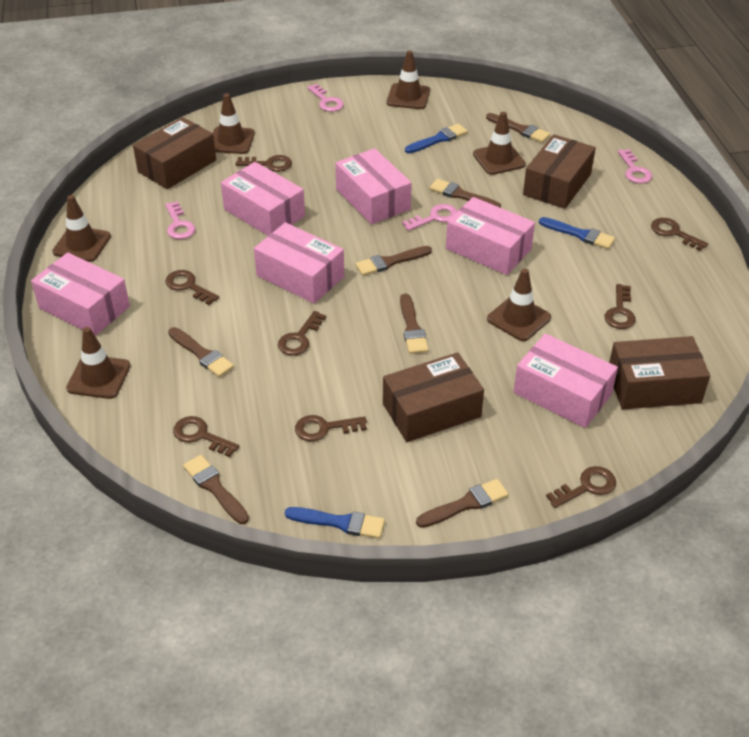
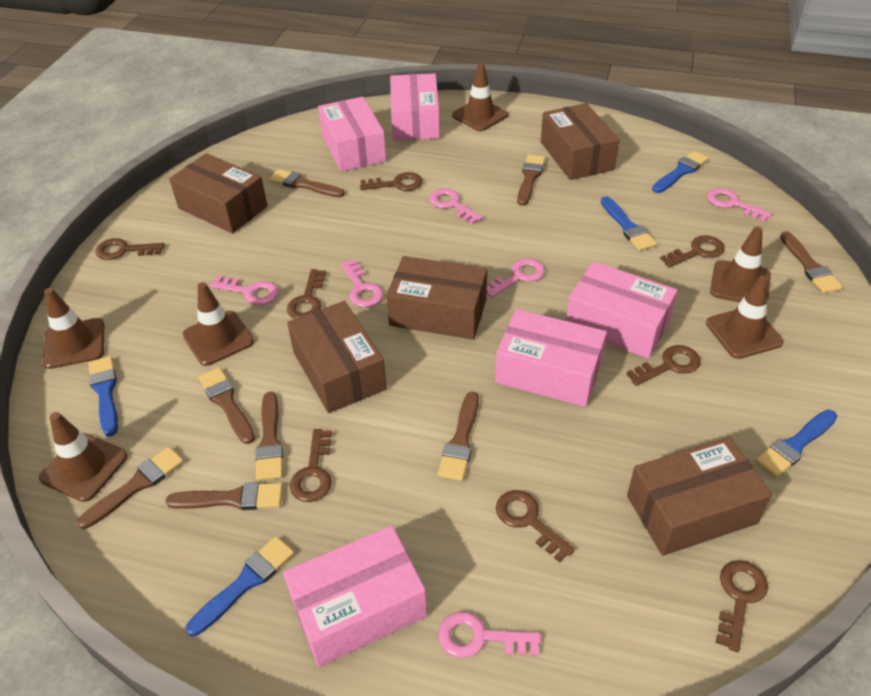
blue brush: 3 -> 5
brown box: 4 -> 5
brown brush: 7 -> 8
pink box: 6 -> 5
pink key: 4 -> 6

